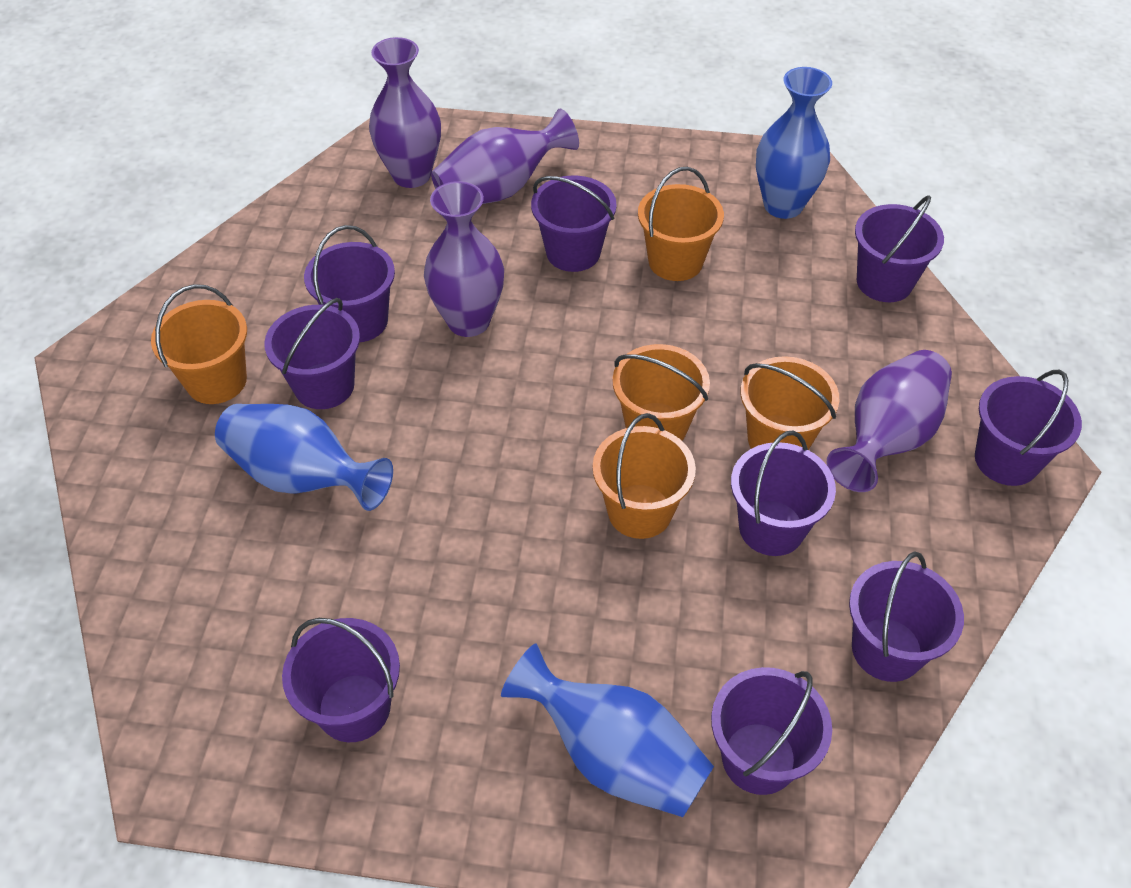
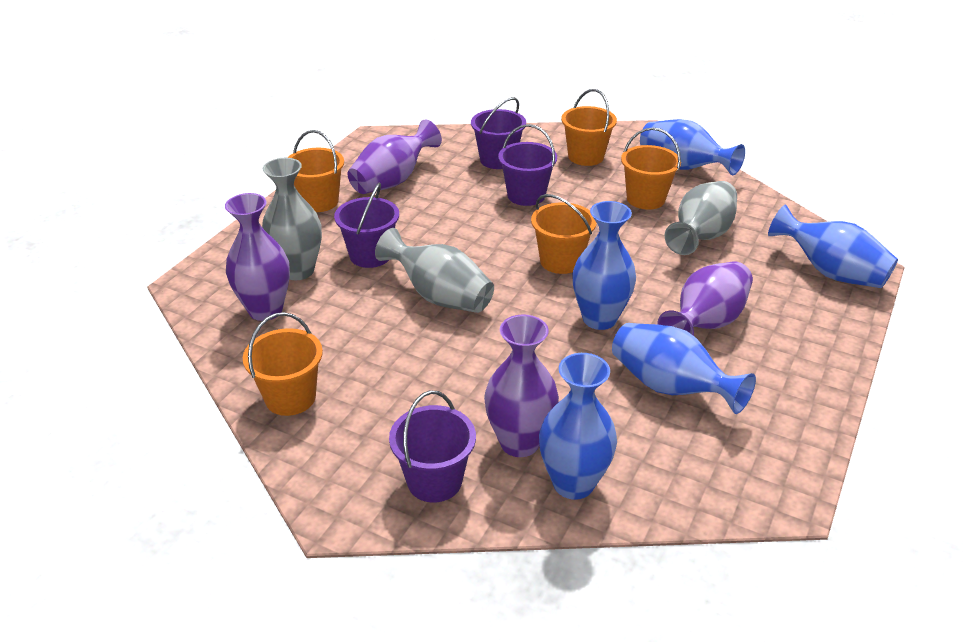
blue vase: 3 -> 5
grey vase: 0 -> 3
purple bucket: 9 -> 4

